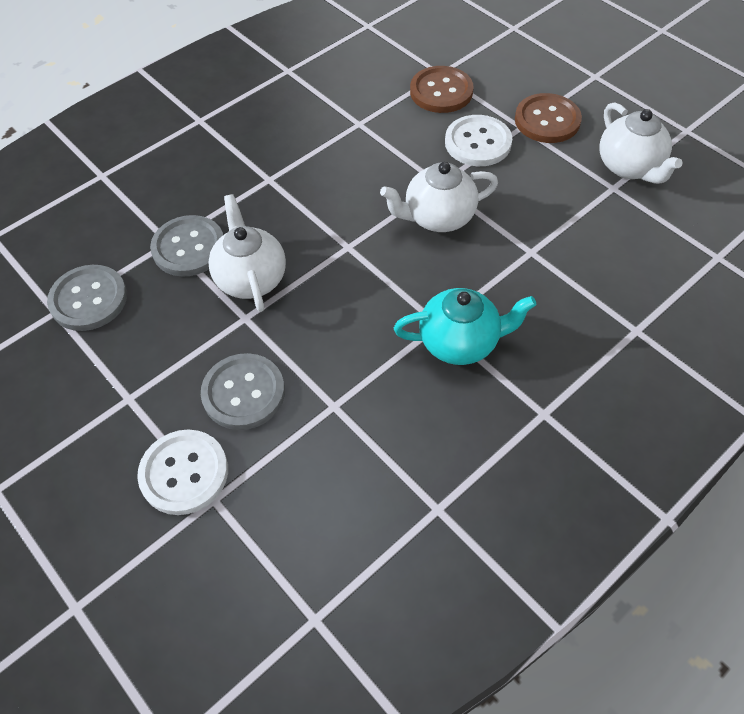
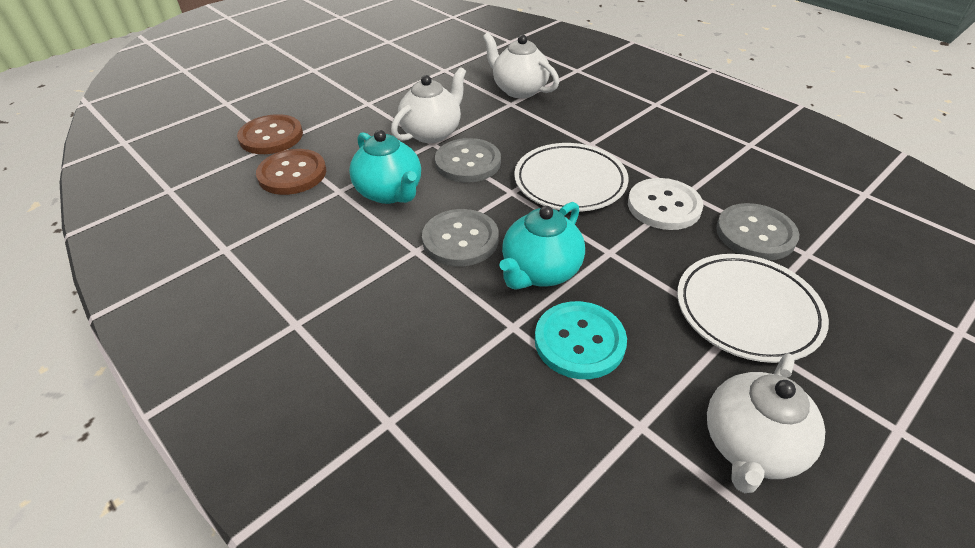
turquoise button: 0 -> 1
turquoise teapot: 1 -> 2
white button: 2 -> 1
white plate: 0 -> 2

